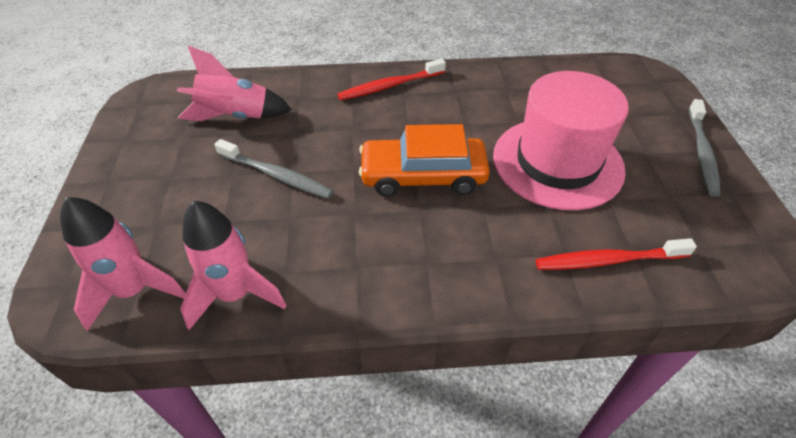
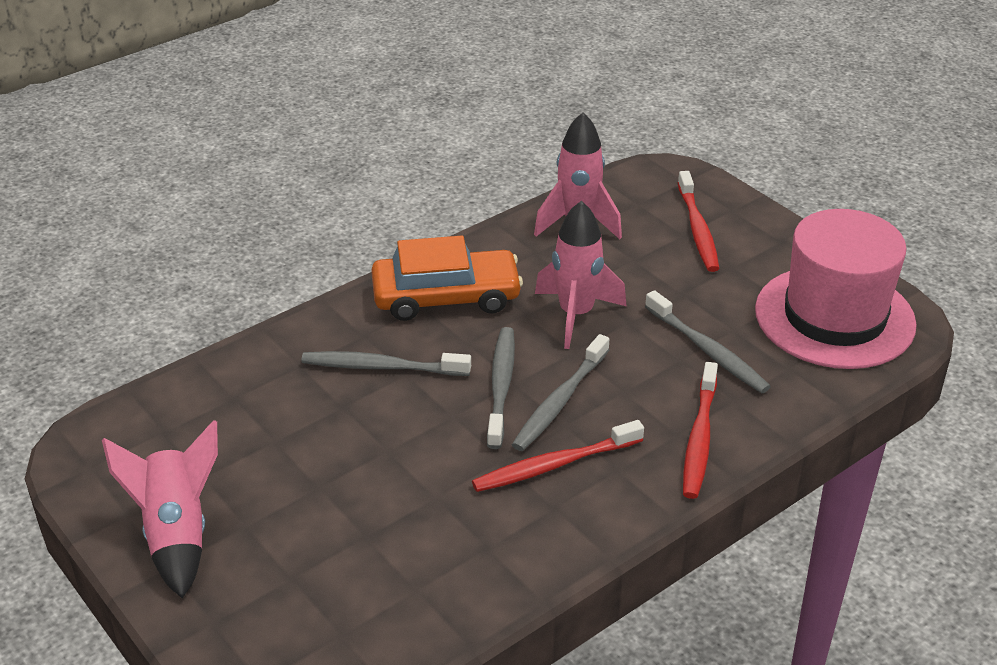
grey toothbrush: 2 -> 4
red toothbrush: 2 -> 3

